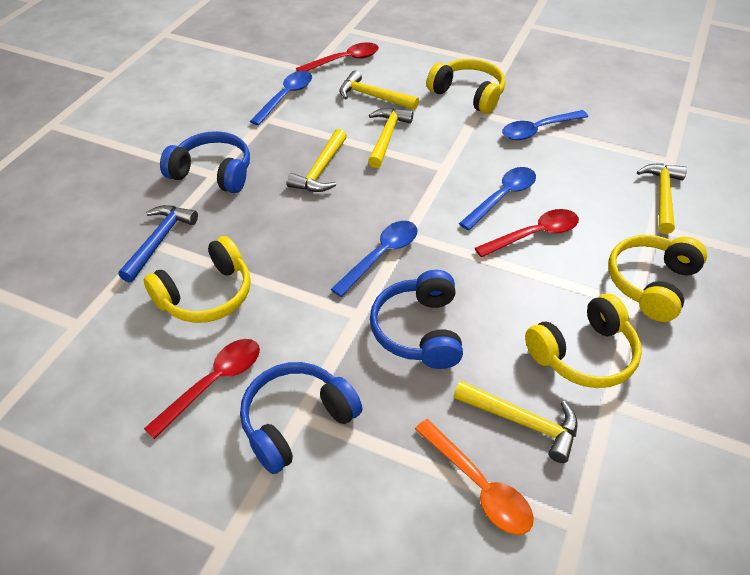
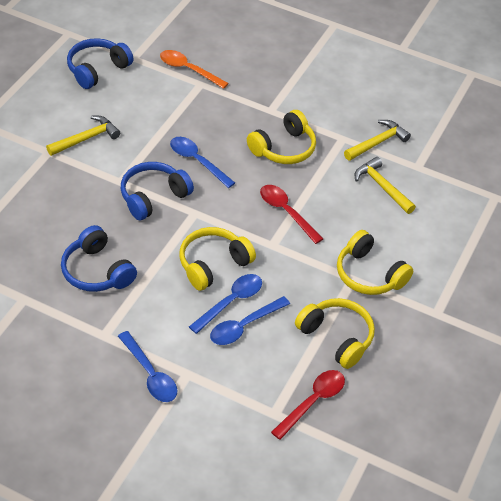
blue hammer: 1 -> 0
red spoon: 3 -> 2
yellow hammer: 5 -> 3

